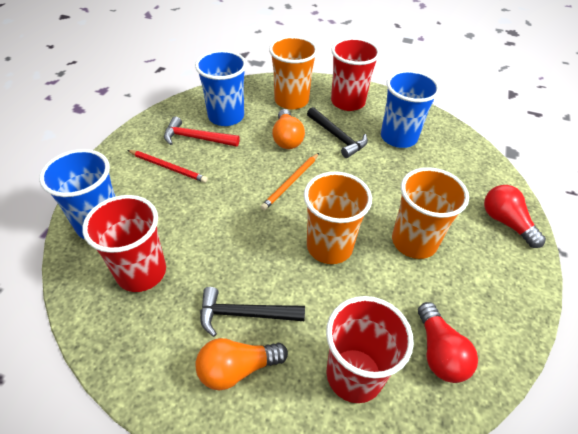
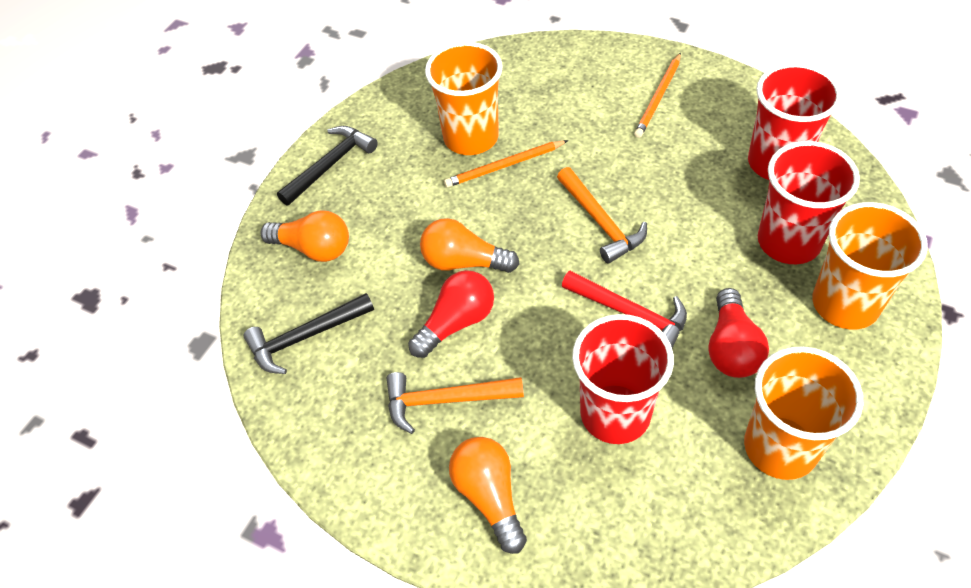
blue cup: 3 -> 0
orange hammer: 0 -> 2
orange light bulb: 2 -> 3
orange pencil: 1 -> 2
red pencil: 1 -> 0

